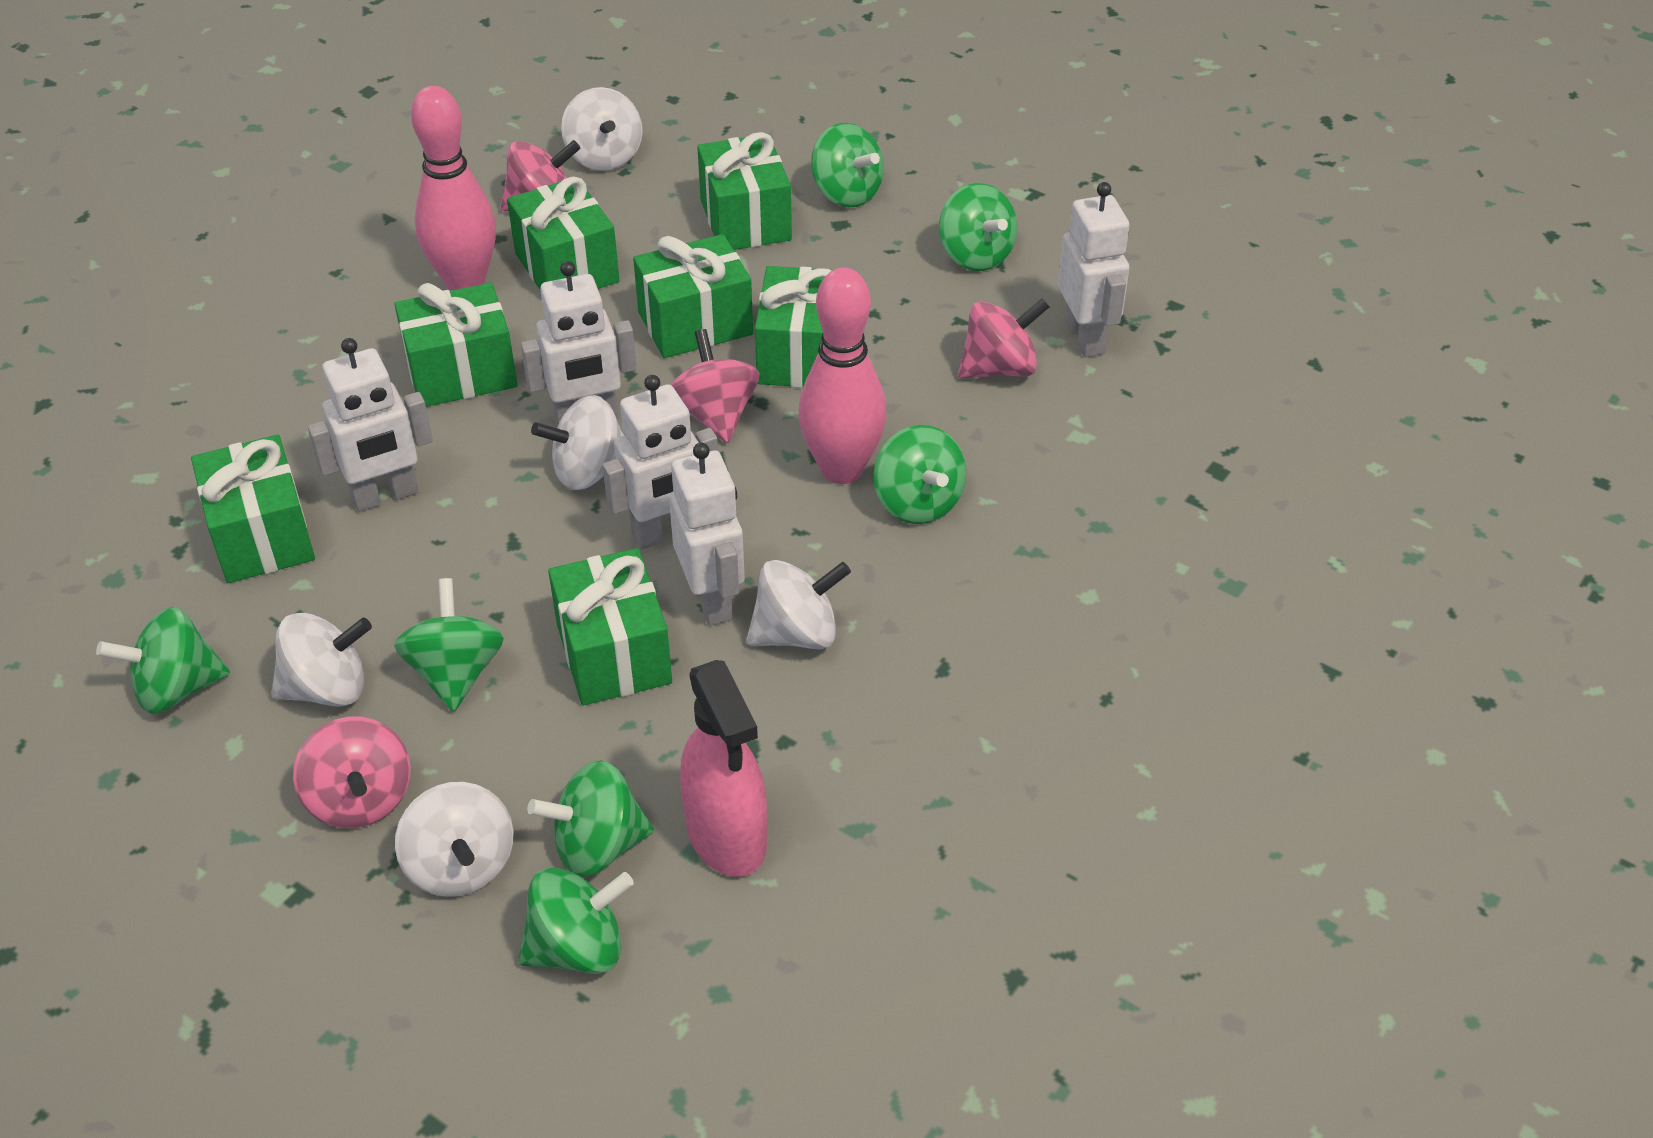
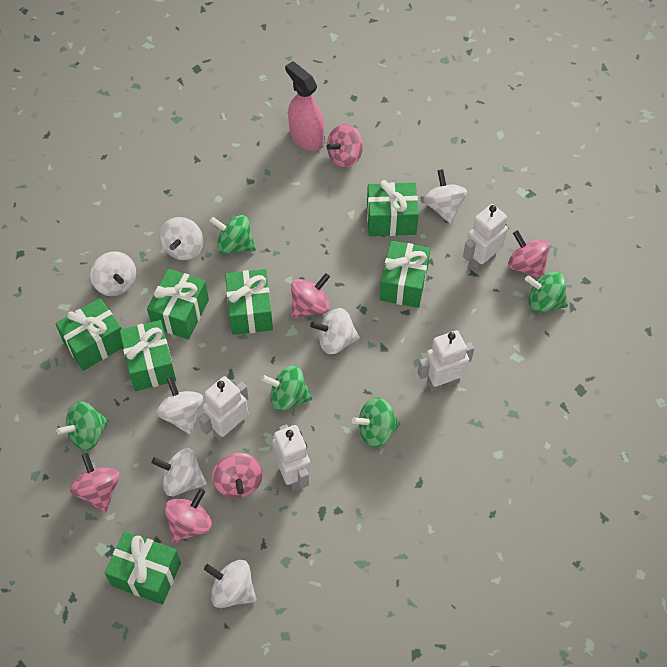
green spinning top: 7 -> 5
pink bowling pin: 2 -> 0
pink spinning top: 4 -> 6
white robot: 5 -> 4
white spinning top: 5 -> 7

